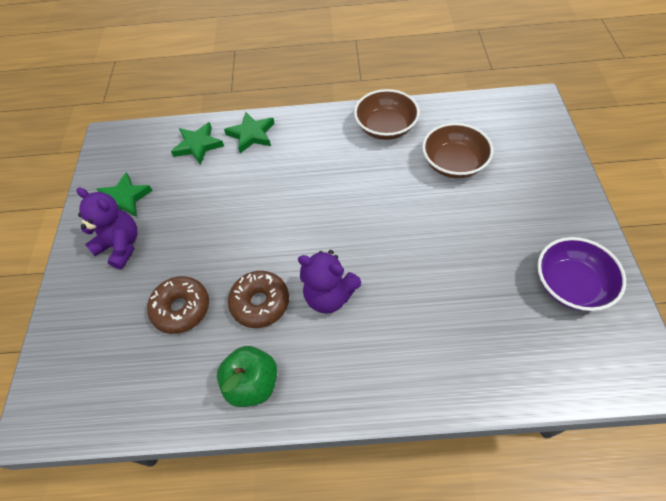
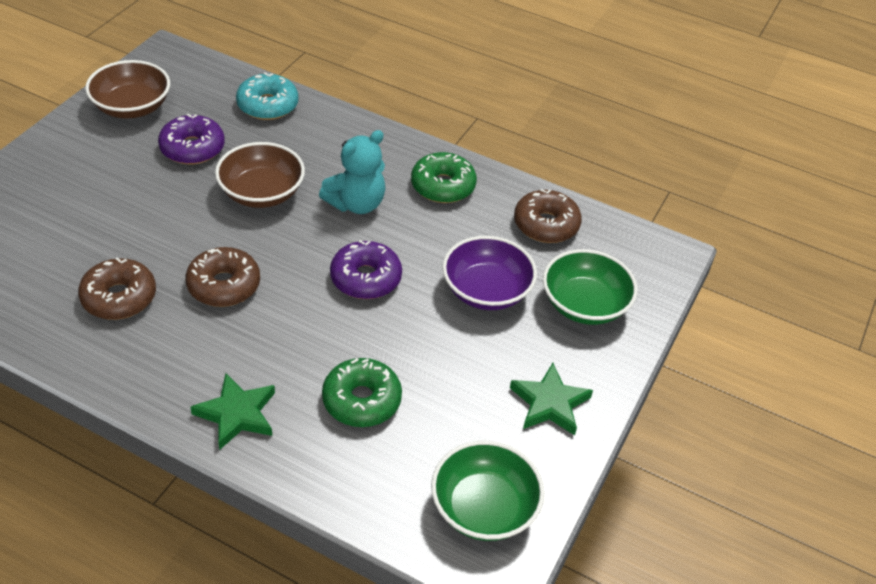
brown donut: 2 -> 3
green apple: 1 -> 0
green bowl: 0 -> 2
green donut: 0 -> 2
green star: 3 -> 2
purple donut: 0 -> 2
purple teddy bear: 2 -> 0
turquoise donut: 0 -> 1
turquoise teddy bear: 0 -> 1

